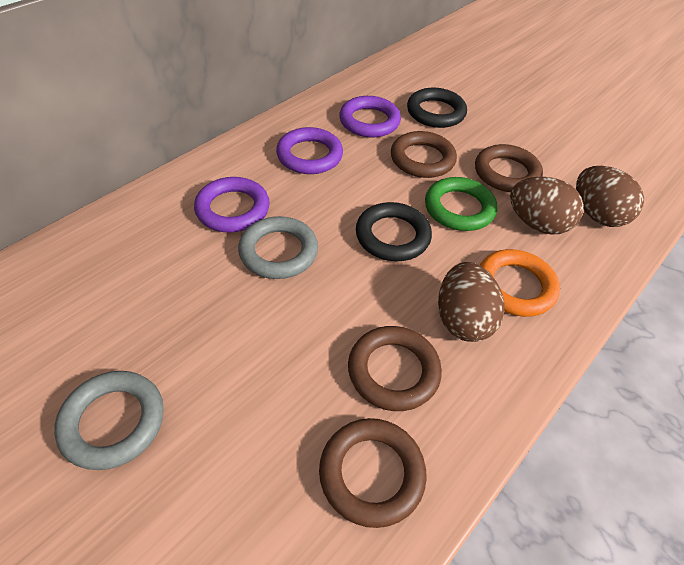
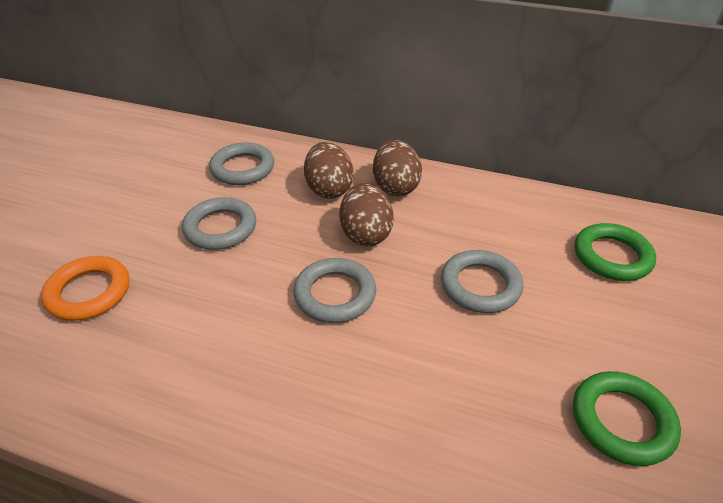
black ring: 2 -> 0
brown ring: 4 -> 0
green ring: 1 -> 2
grey ring: 2 -> 4
purple ring: 3 -> 0

